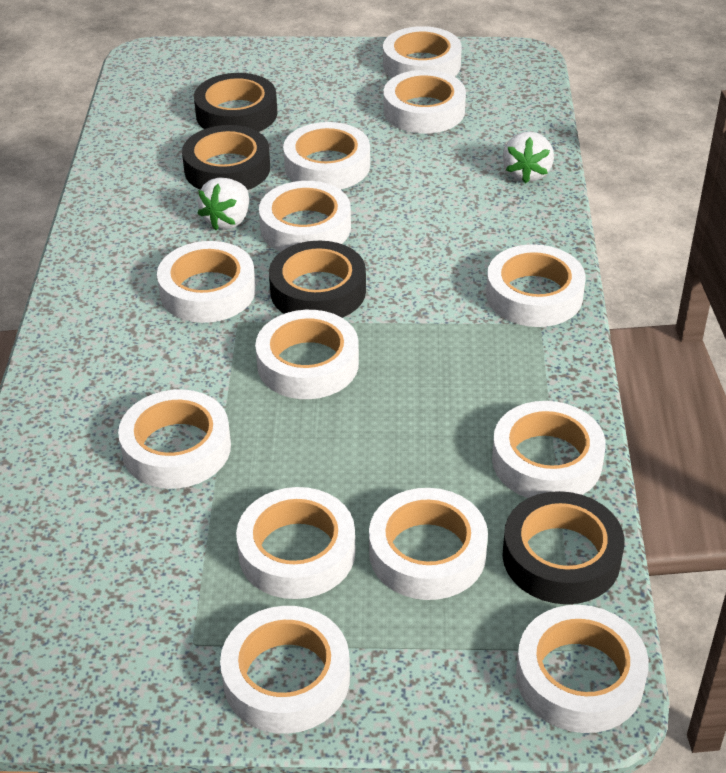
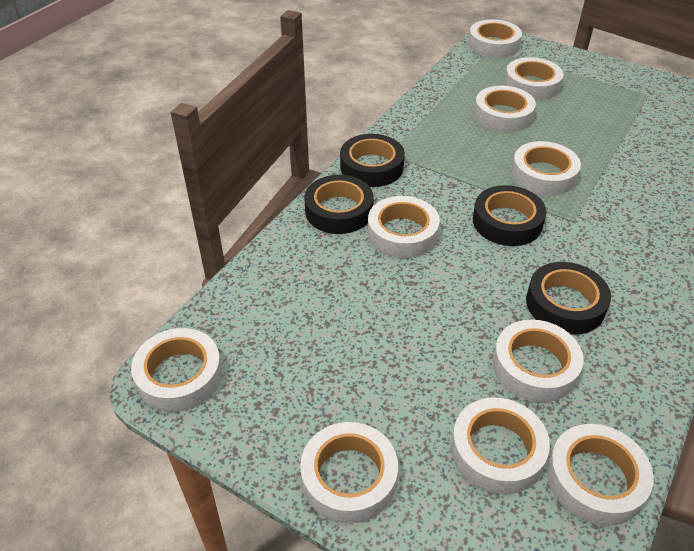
white strawberry: 2 -> 0
white tape: 13 -> 10

